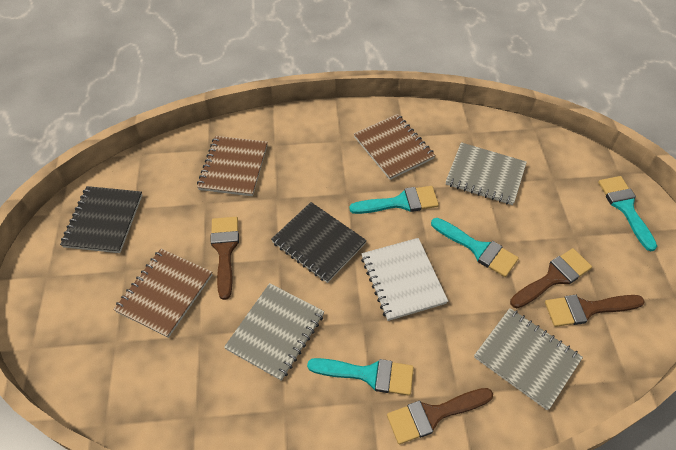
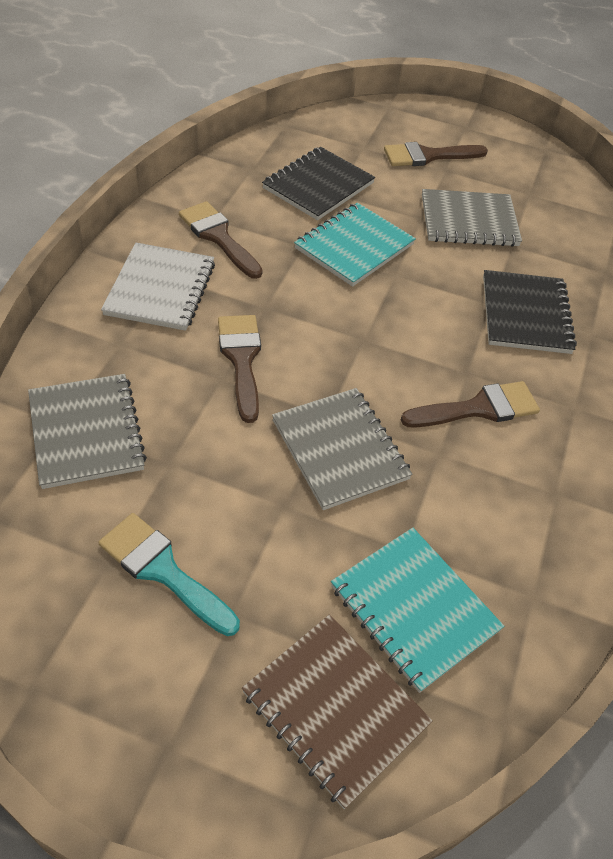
brown notebook: 3 -> 1
turquoise brush: 4 -> 1
turquoise notebook: 0 -> 2

